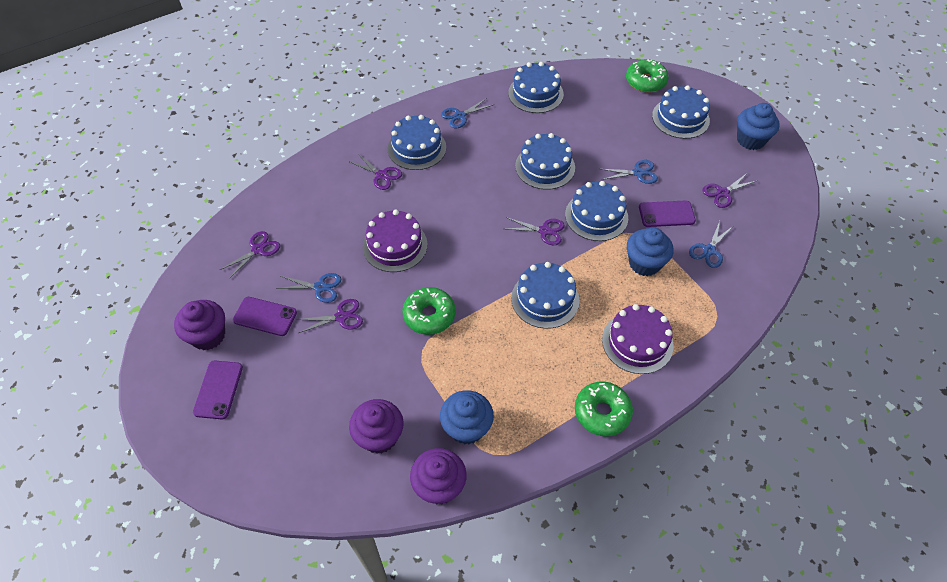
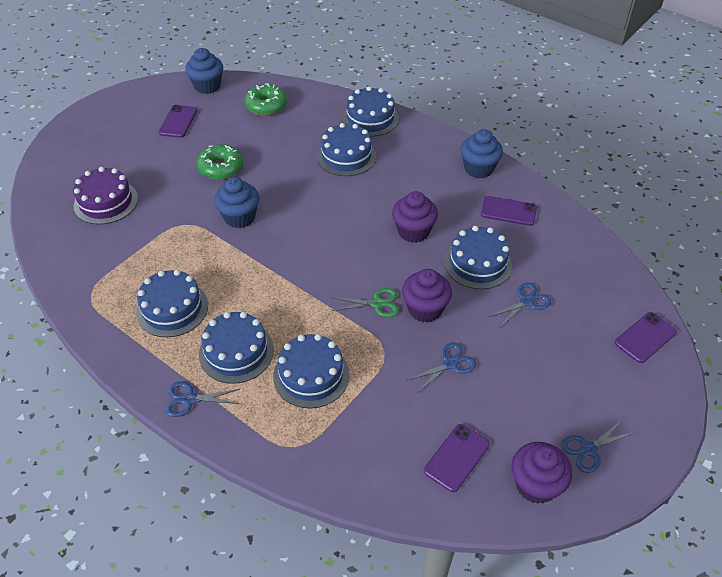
green donut: 3 -> 2
green scissors: 0 -> 1
purple cake: 2 -> 1
purple phone: 3 -> 4
purple scissors: 5 -> 0

